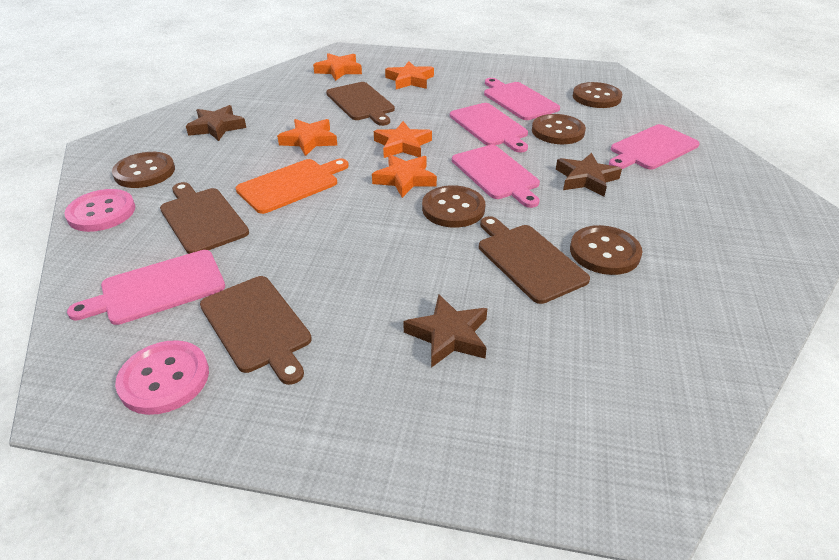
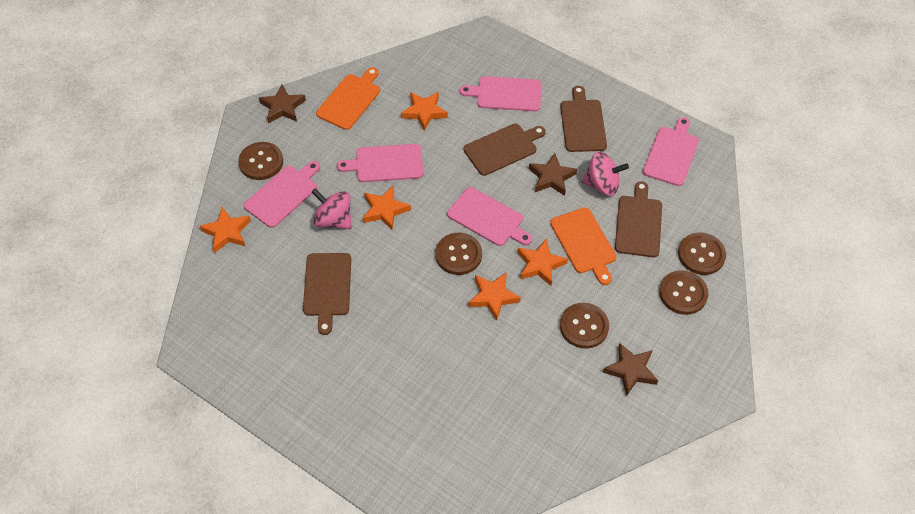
orange cutting board: 1 -> 2
pink button: 2 -> 0
pink spinning top: 0 -> 2

